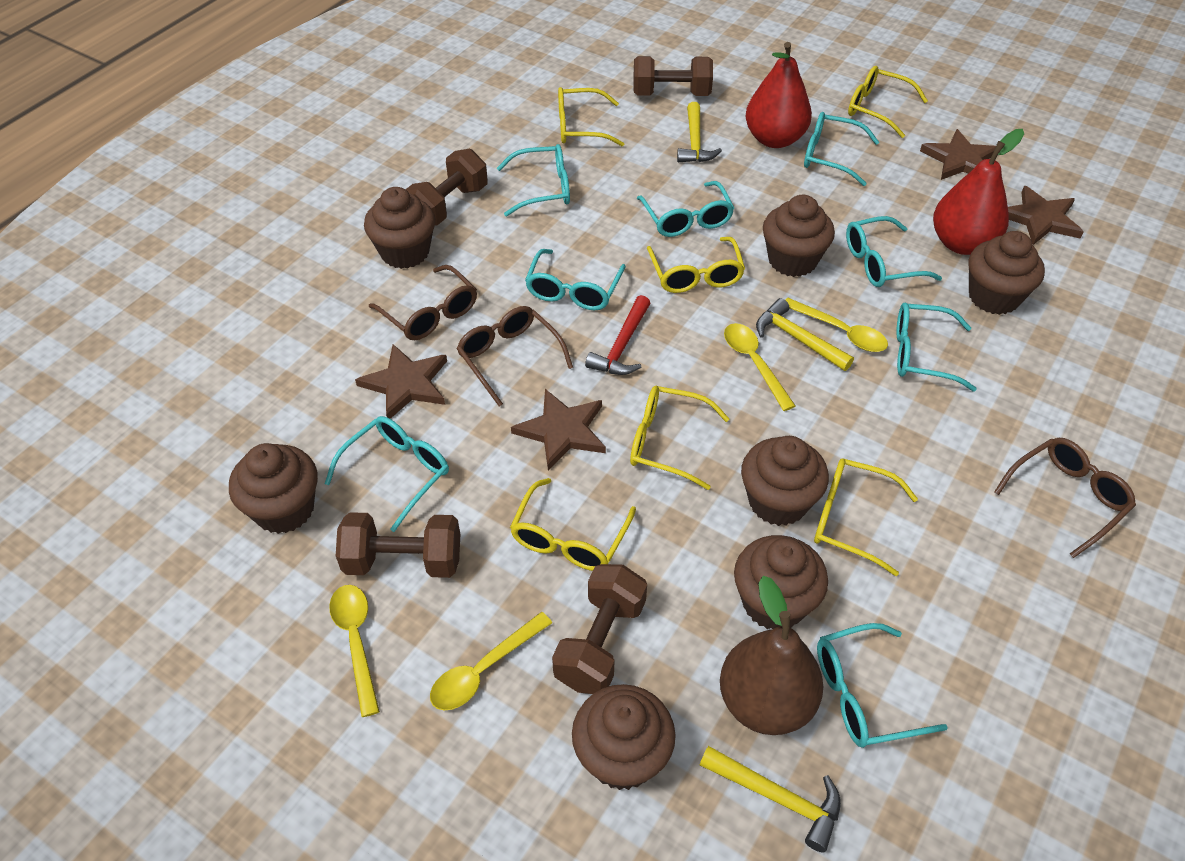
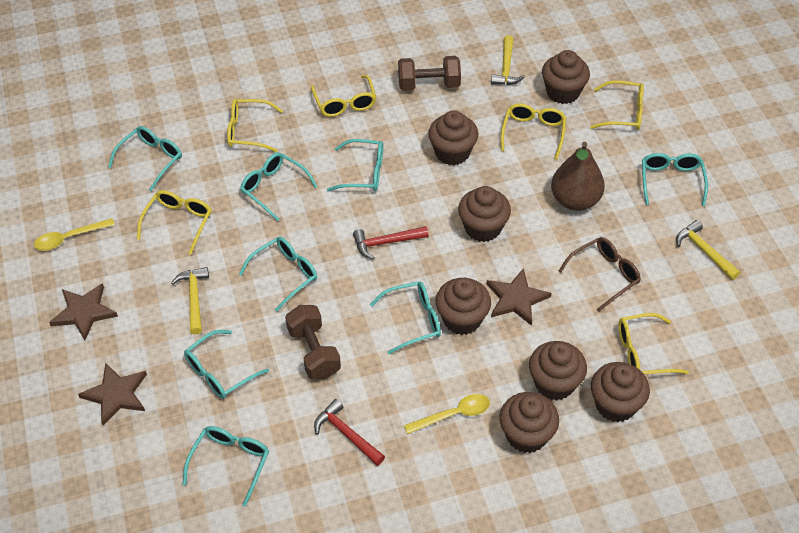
brown dumbbell: 4 -> 2
brown glasses: 3 -> 1
brown star: 4 -> 3
red hammer: 1 -> 2
red pear: 2 -> 0
yellow spoon: 4 -> 2

